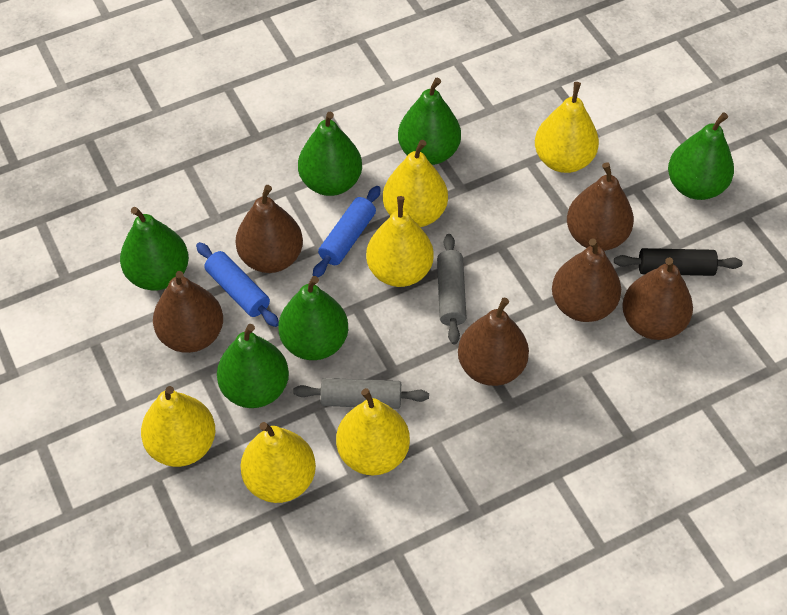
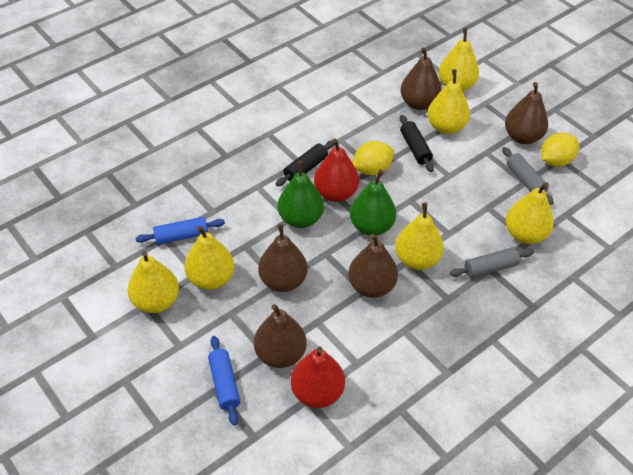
black rolling pin: 1 -> 2
brown pear: 6 -> 5
green pear: 6 -> 2
red pear: 0 -> 2
yellow lemon: 0 -> 2

